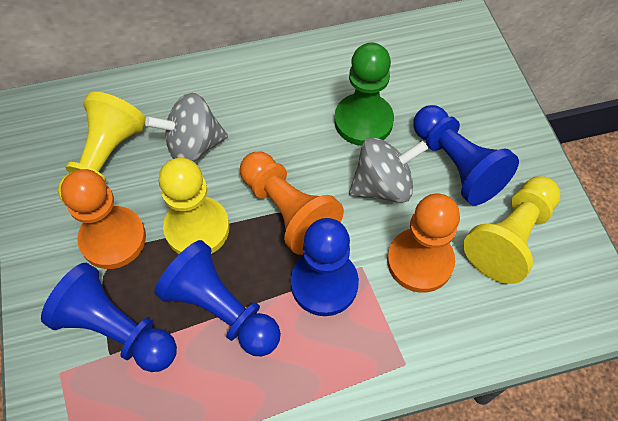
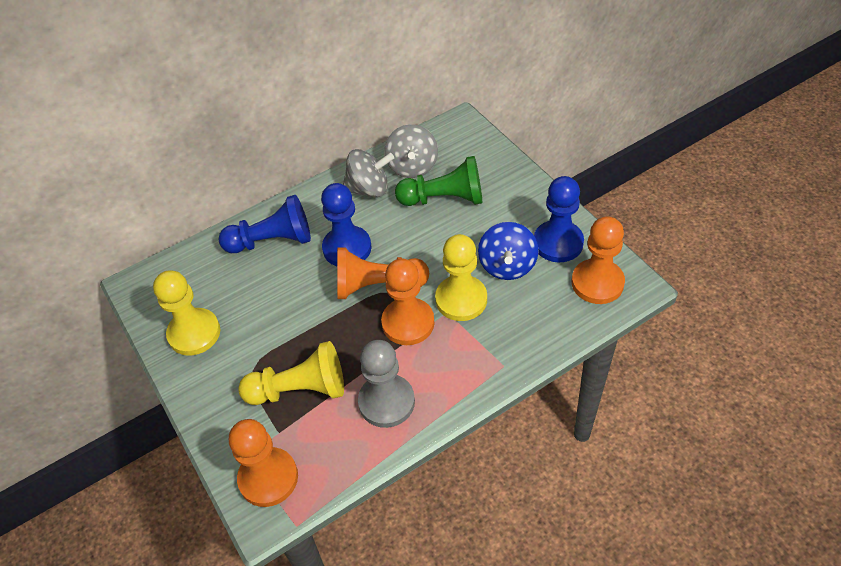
blue pawn: 4 -> 3
blue spinning top: 0 -> 1
grey pawn: 0 -> 1
orange pawn: 3 -> 4

